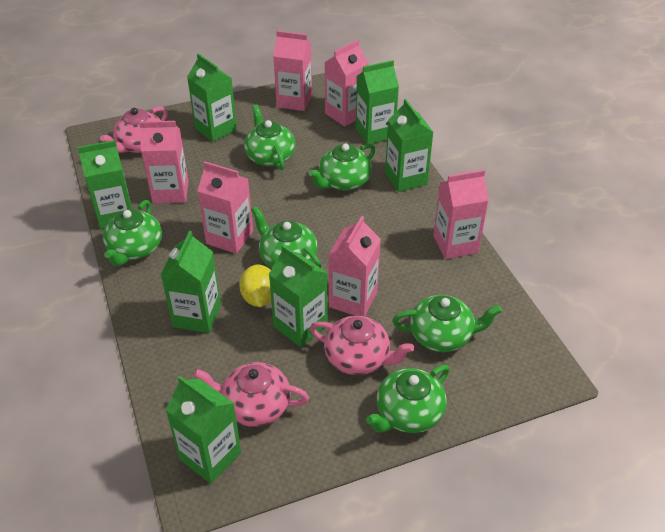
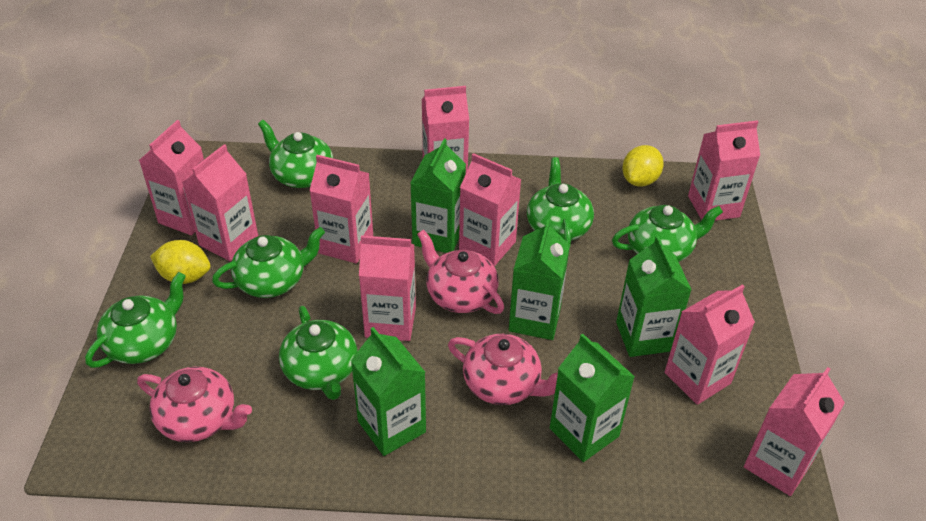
green carton: 7 -> 5
pink carton: 6 -> 9
yellow lemon: 1 -> 2

